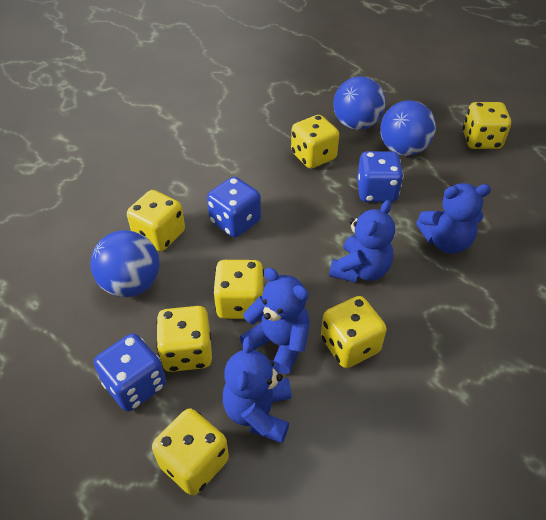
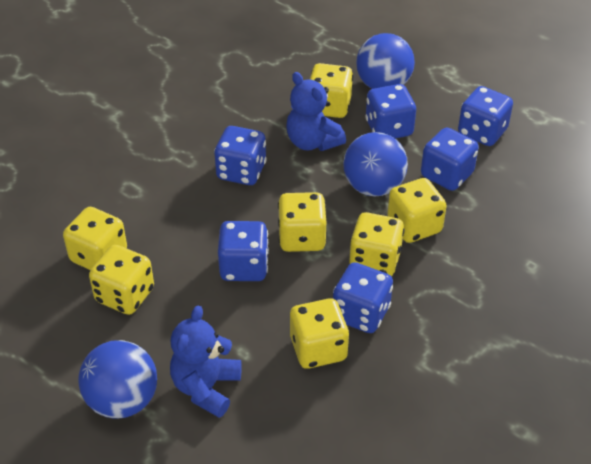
blue dice: 3 -> 6
blue teddy bear: 4 -> 2

